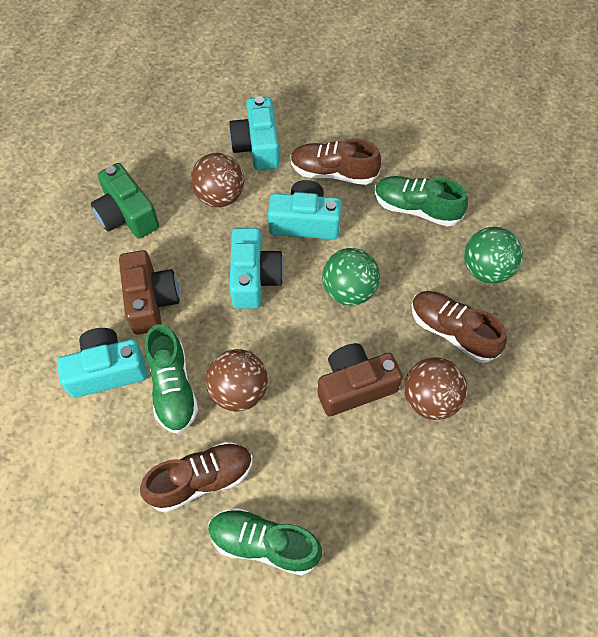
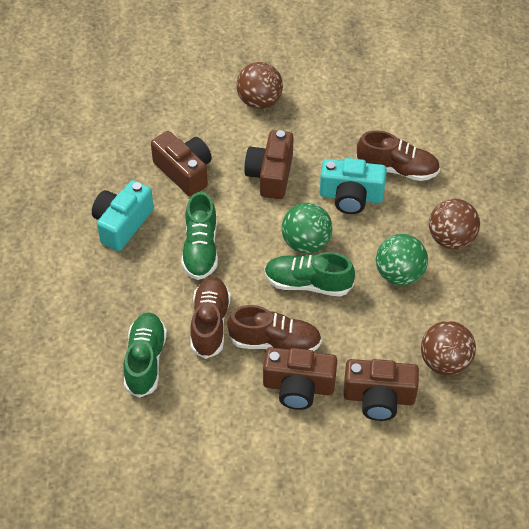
brown camera: 2 -> 4
green camera: 1 -> 0
turquoise camera: 4 -> 2

